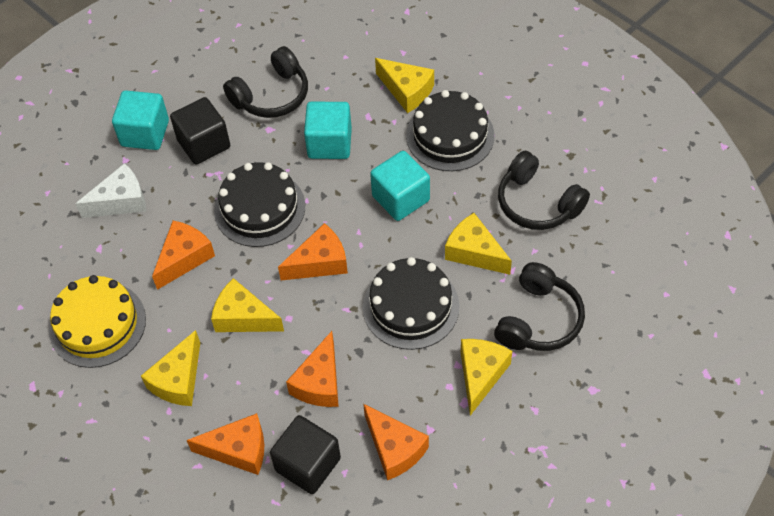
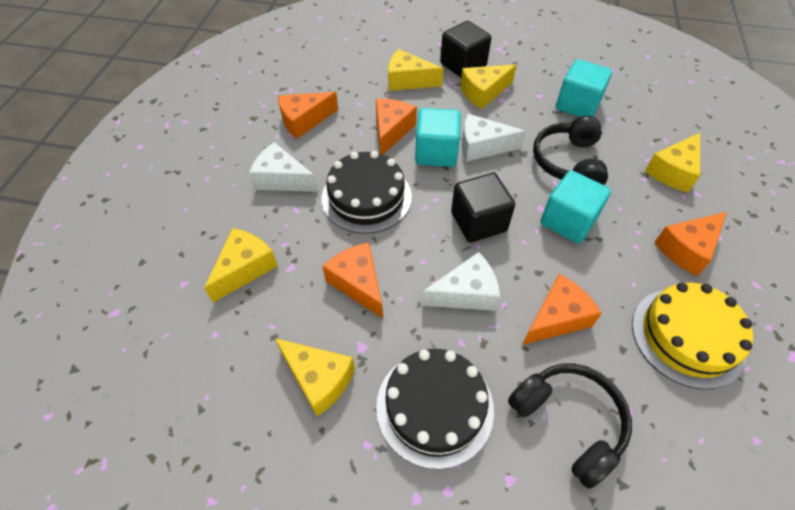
black cake: 3 -> 2
black headphones: 3 -> 2
white cheese: 1 -> 3

